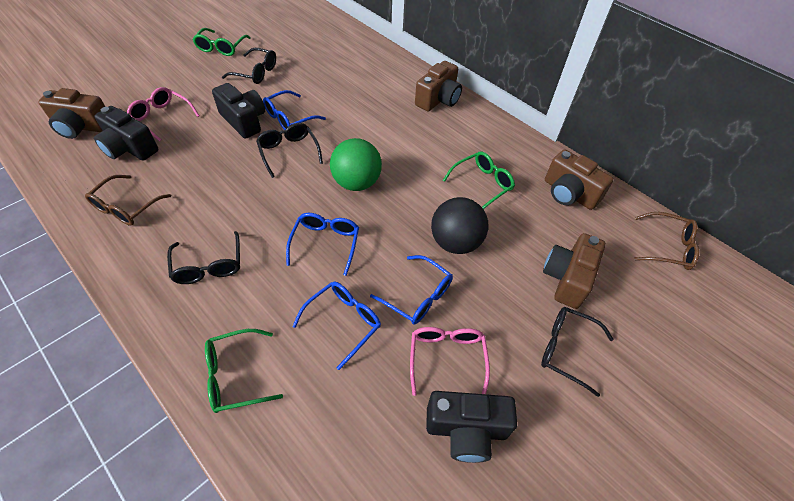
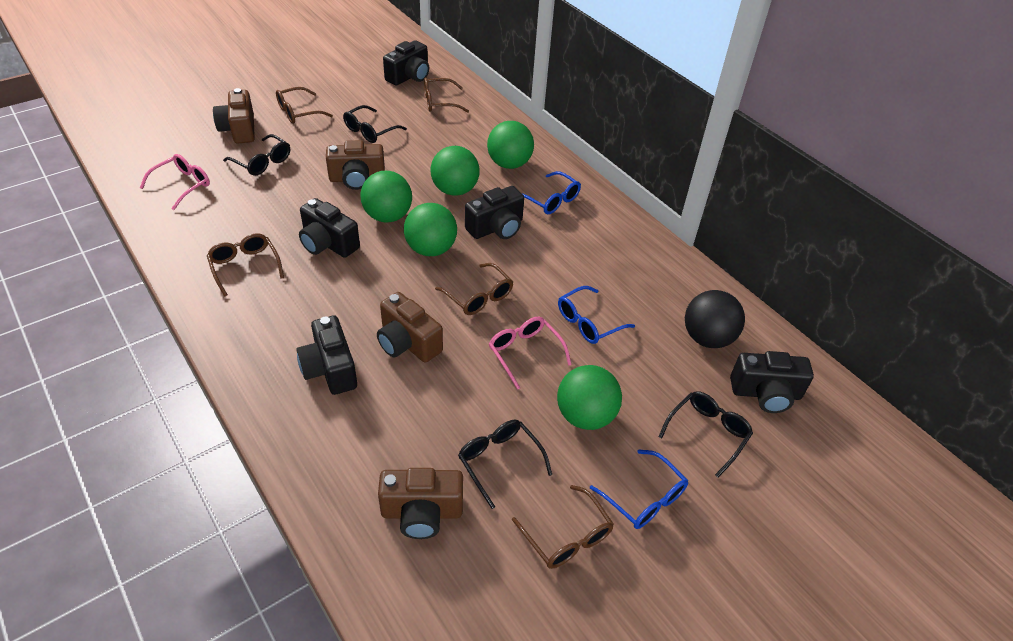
black camera: 3 -> 5
blue glasses: 4 -> 3
brown glasses: 2 -> 5
green ball: 1 -> 5
green glasses: 3 -> 0

